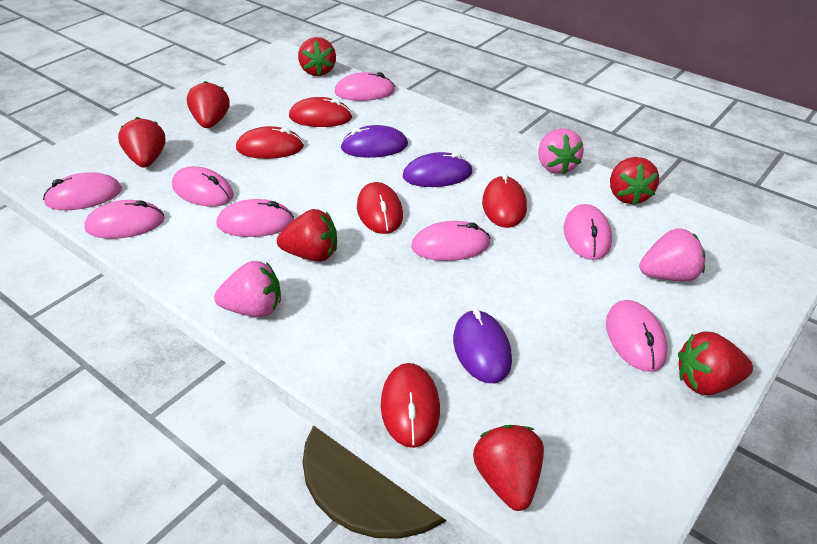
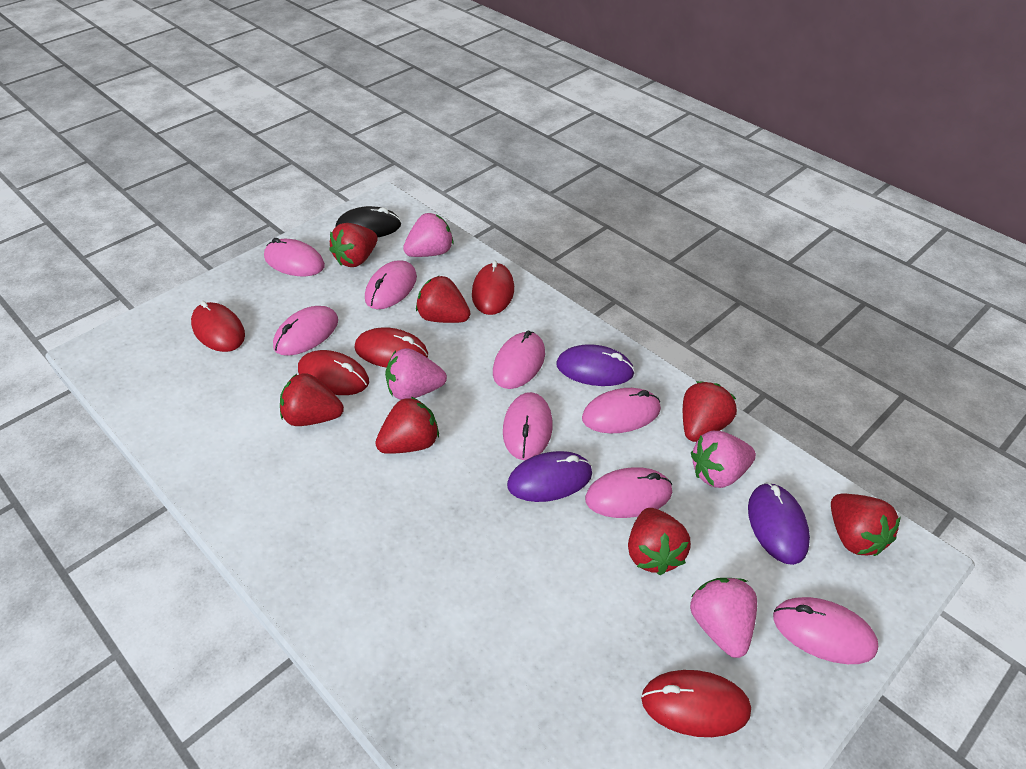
black mouse: 0 -> 1
pink strawberry: 3 -> 4

